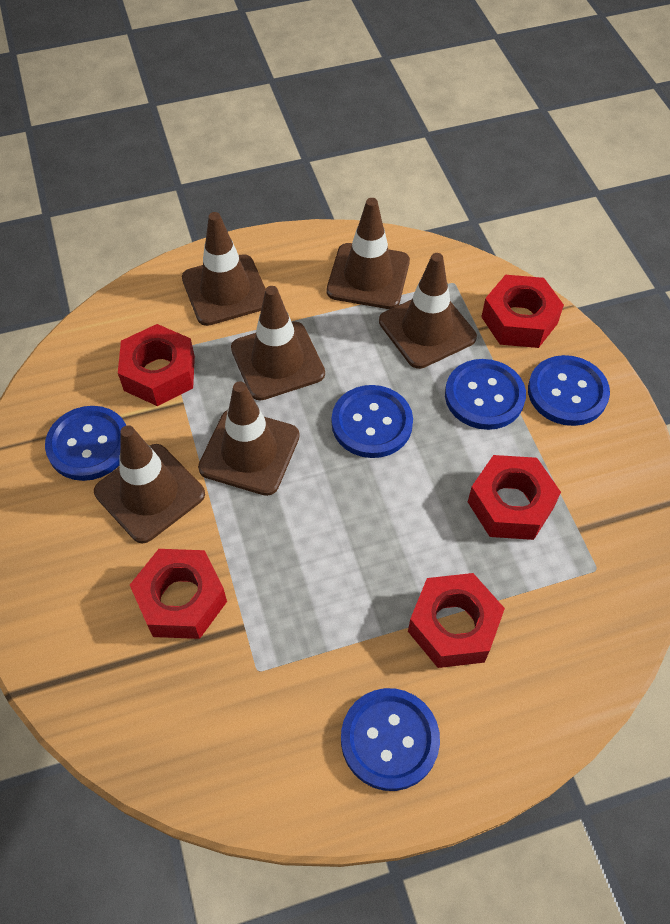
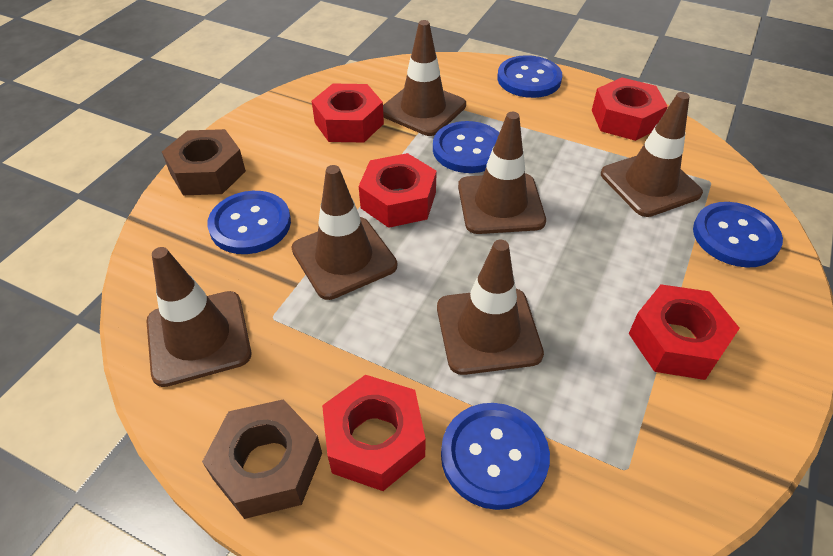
brown nut: 0 -> 2

